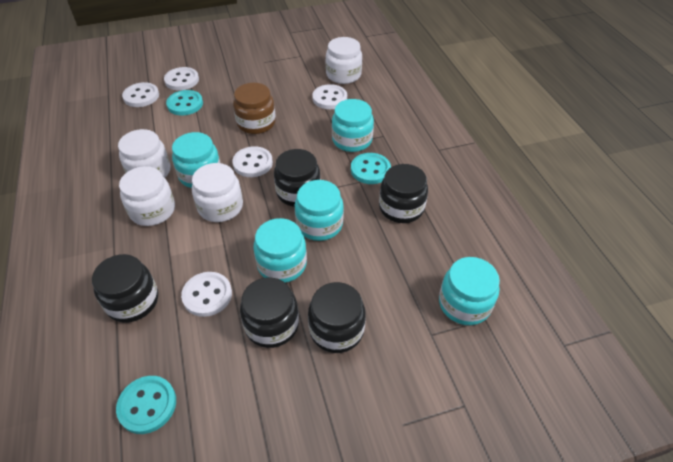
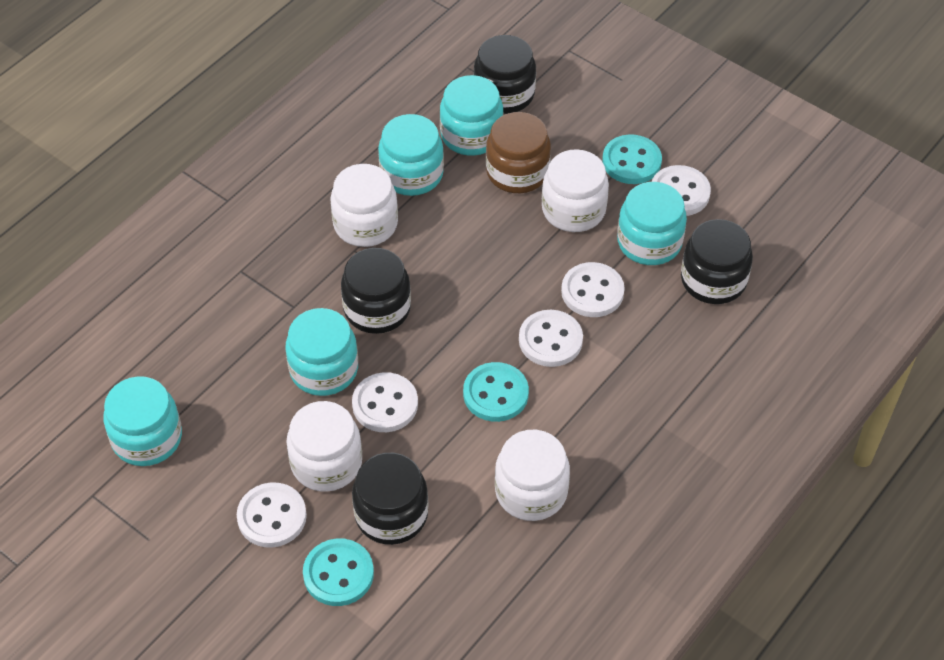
black jar: 5 -> 4

